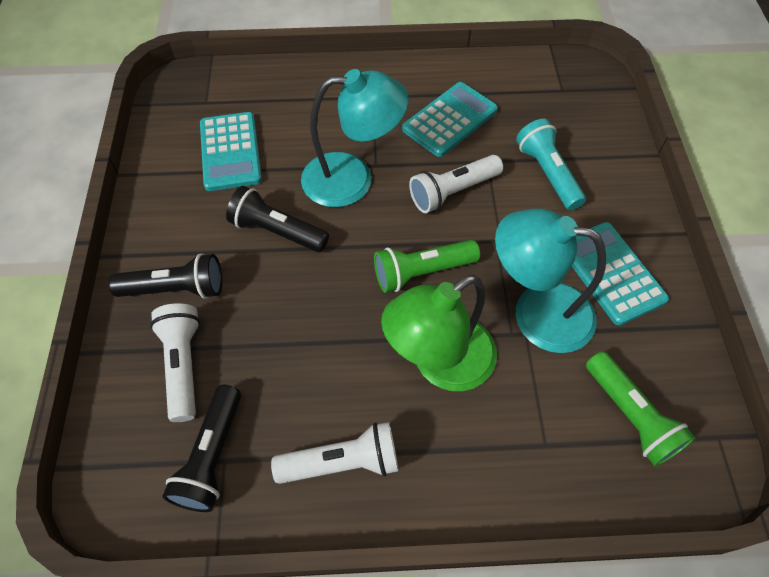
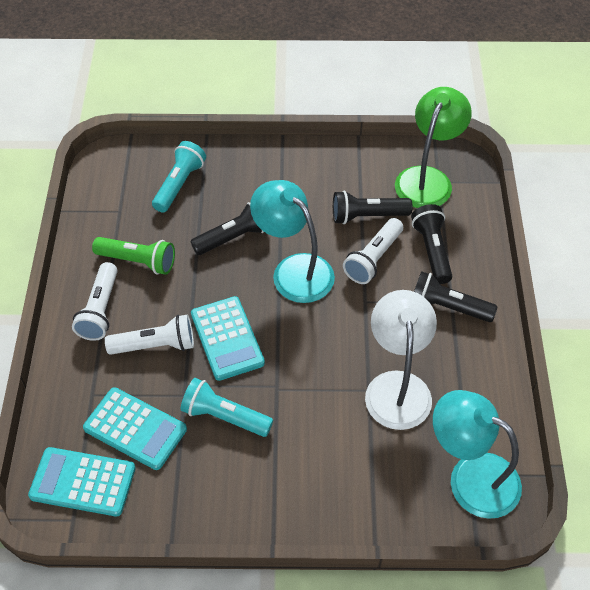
black flashlight: 3 -> 4
green flashlight: 2 -> 1
turquoise flashlight: 1 -> 2
white lamp: 0 -> 1

